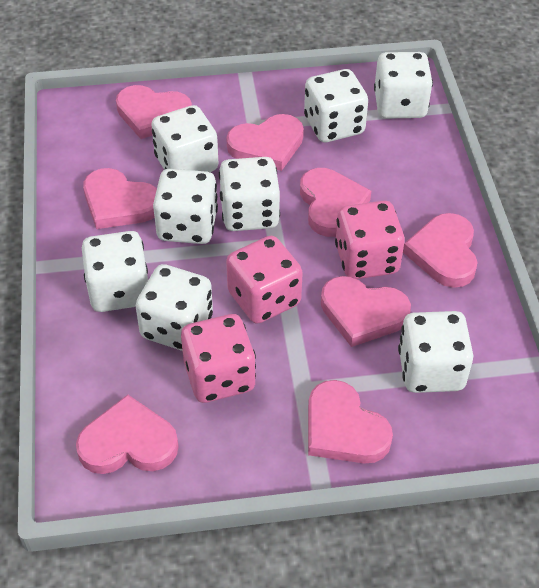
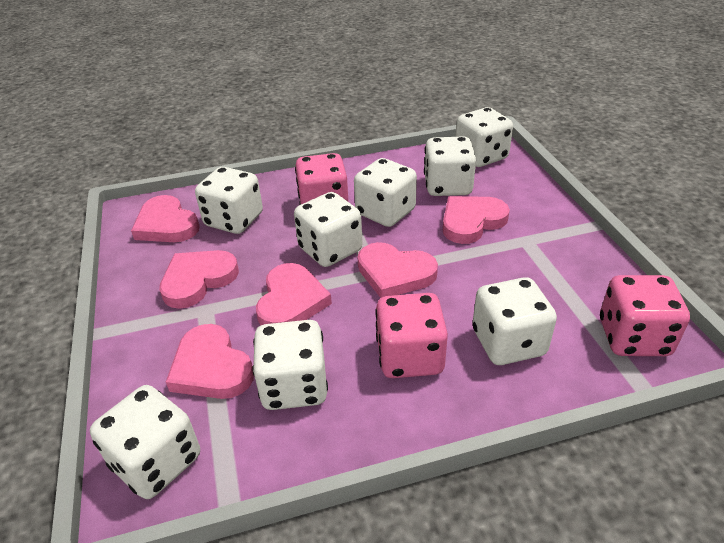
pink heart: 8 -> 6

